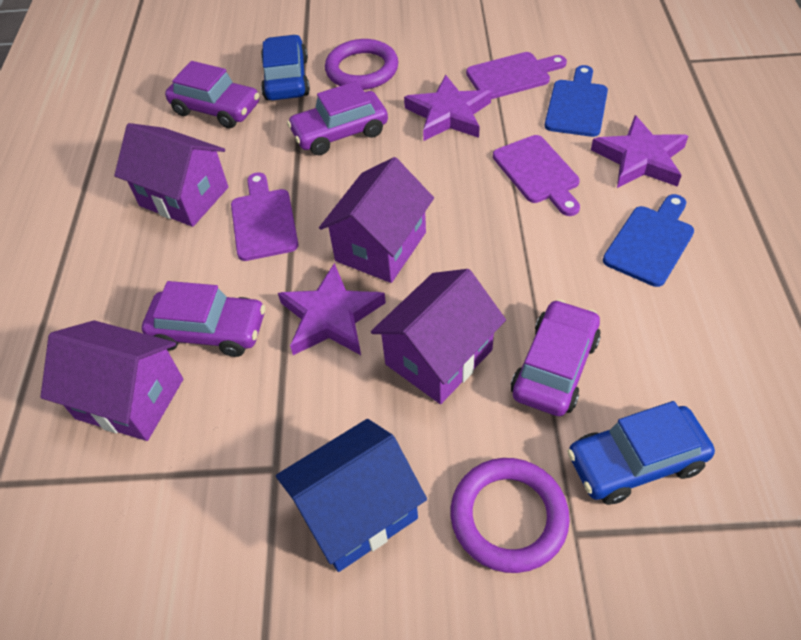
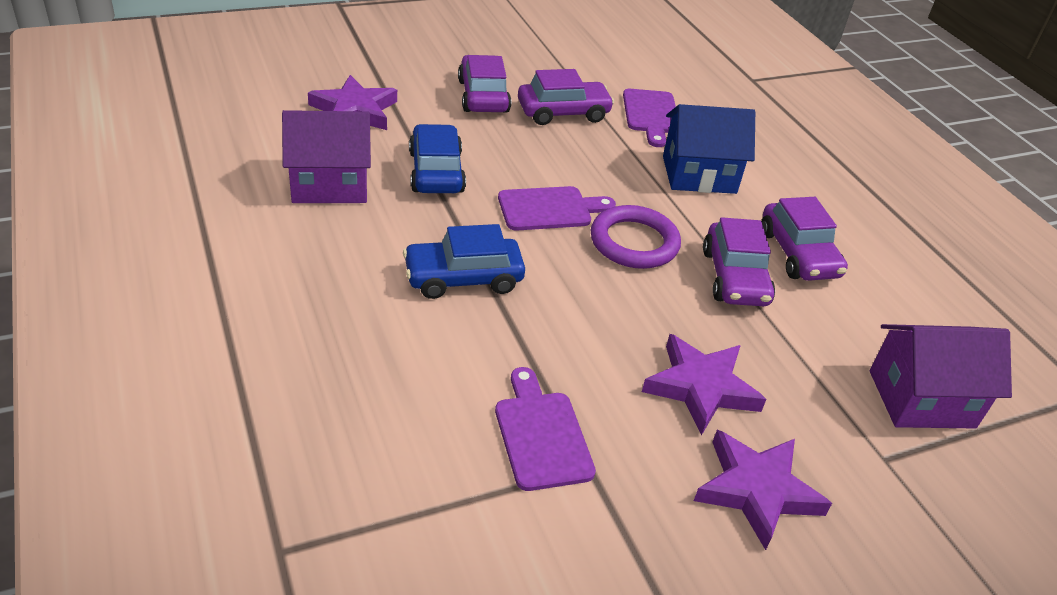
blue cutting board: 2 -> 0
purple house: 4 -> 2
purple ring: 2 -> 1

